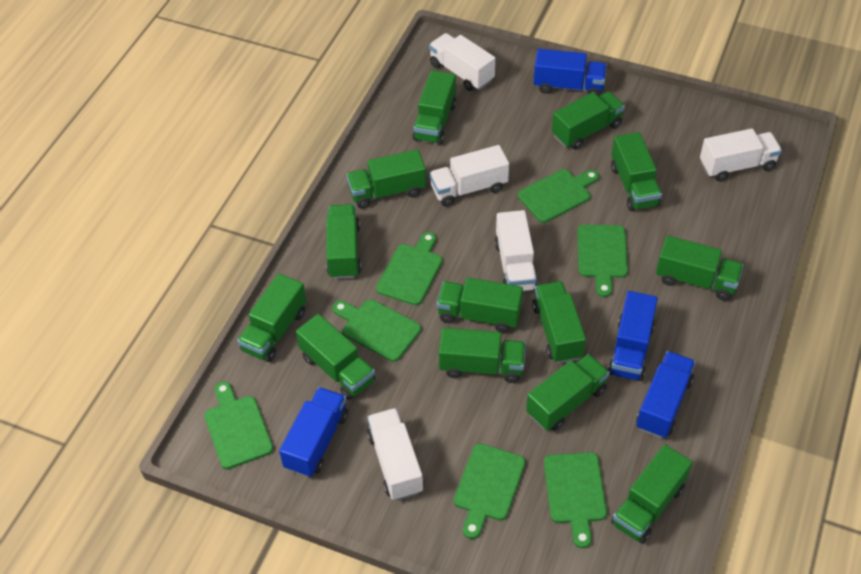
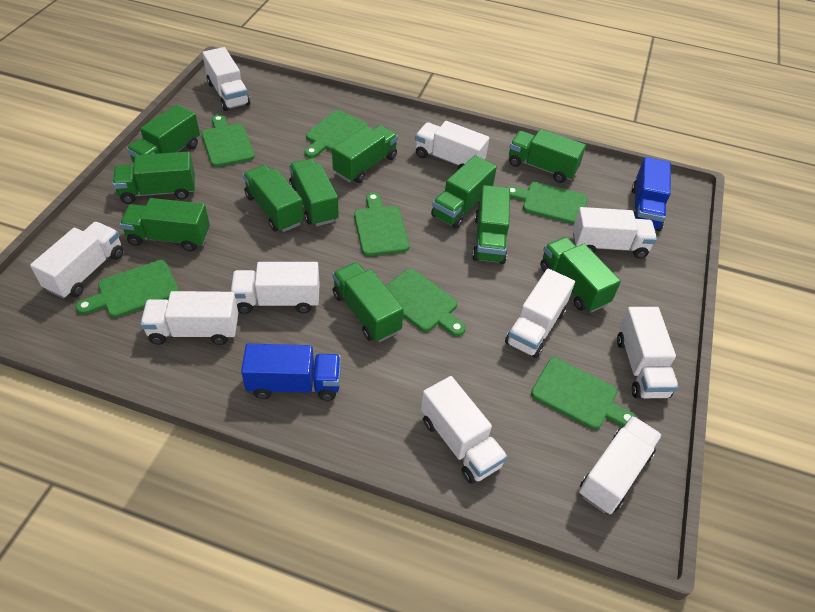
blue truck: 4 -> 2
green truck: 13 -> 11
white truck: 5 -> 10

